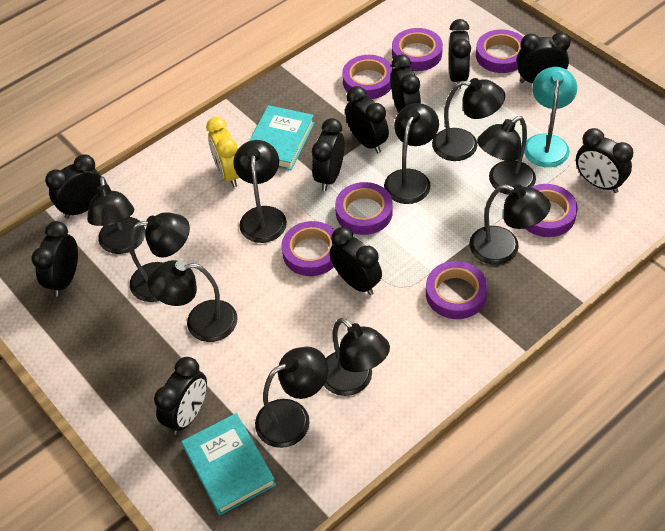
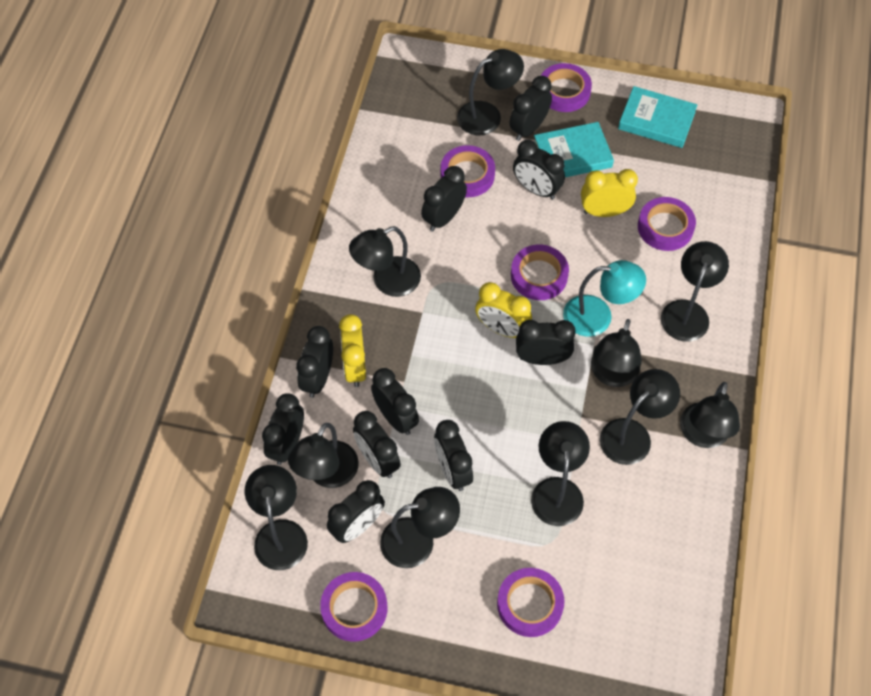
purple tape: 7 -> 6
yellow clock: 1 -> 3

